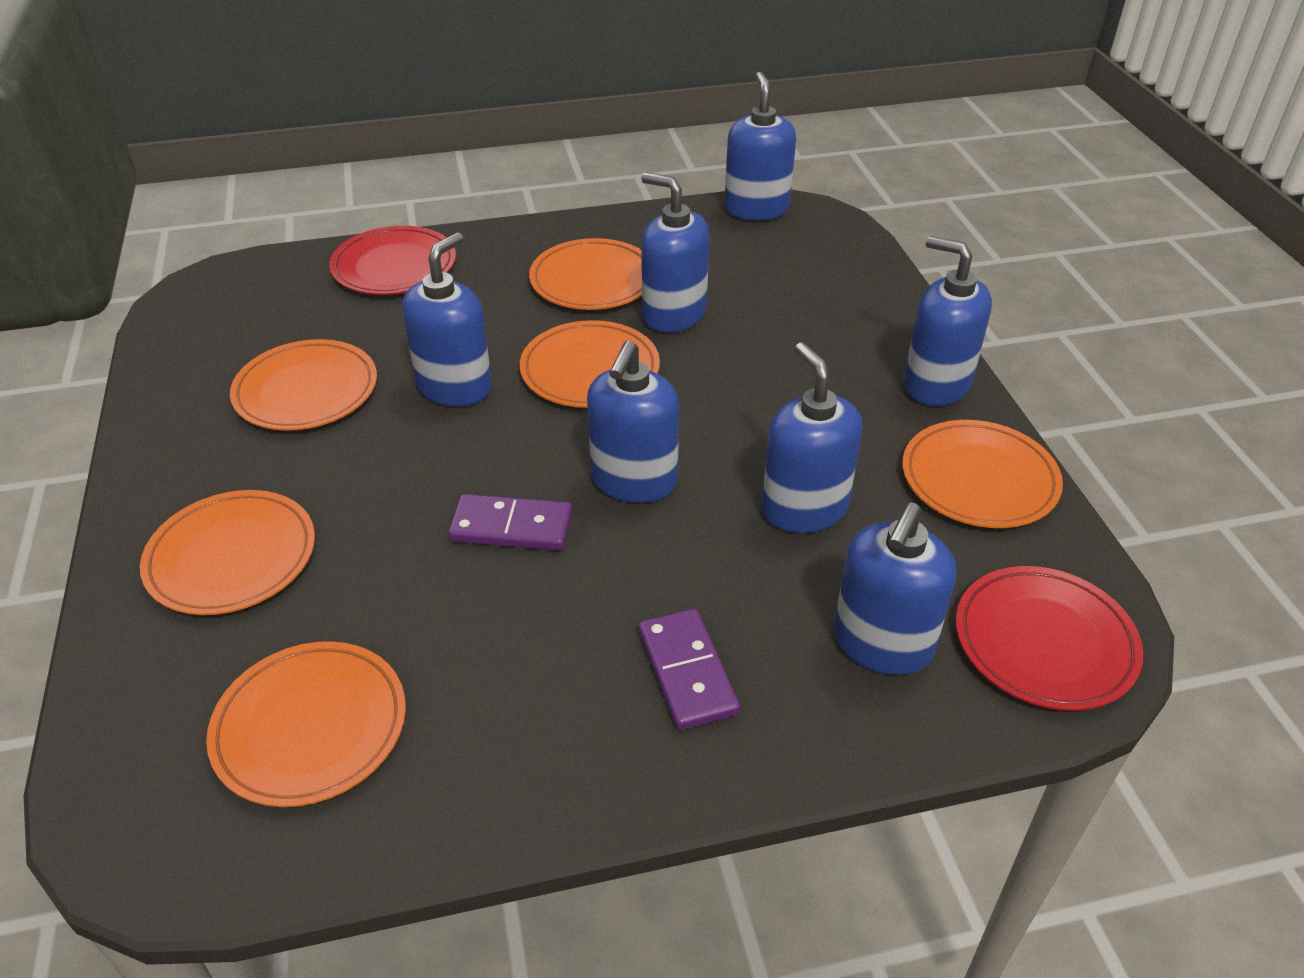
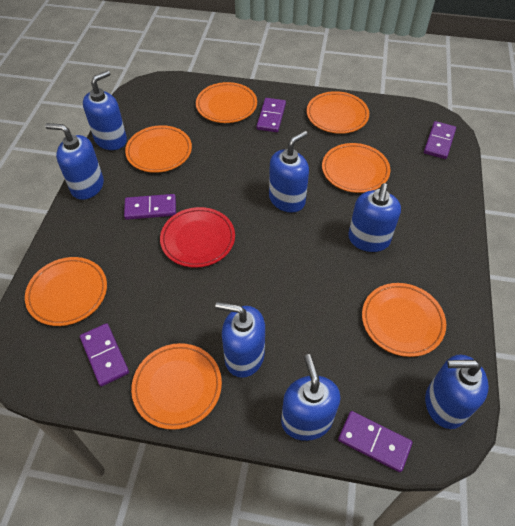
orange plate: 6 -> 7
purple domino: 2 -> 5
red plate: 2 -> 1

